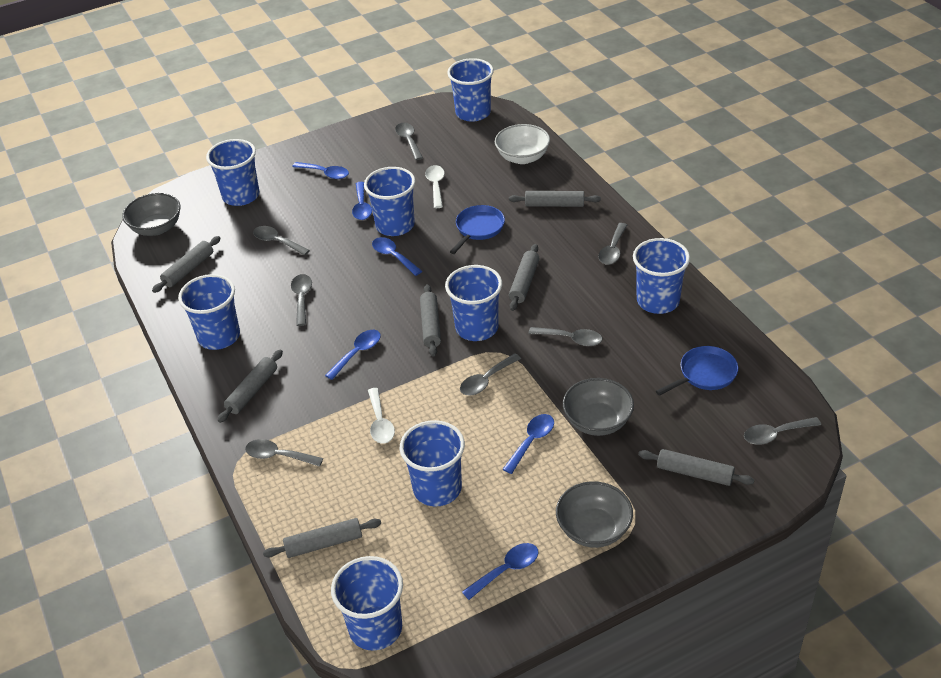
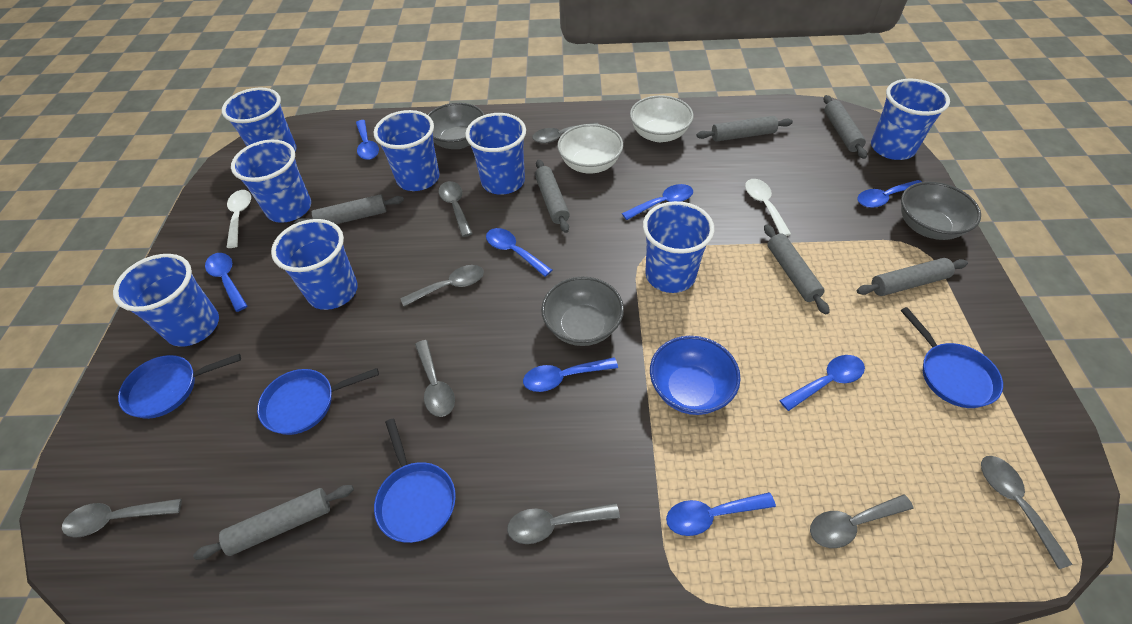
blue bowl: 0 -> 1
blue pan: 2 -> 4
blue spoon: 6 -> 8
white bowl: 1 -> 2

